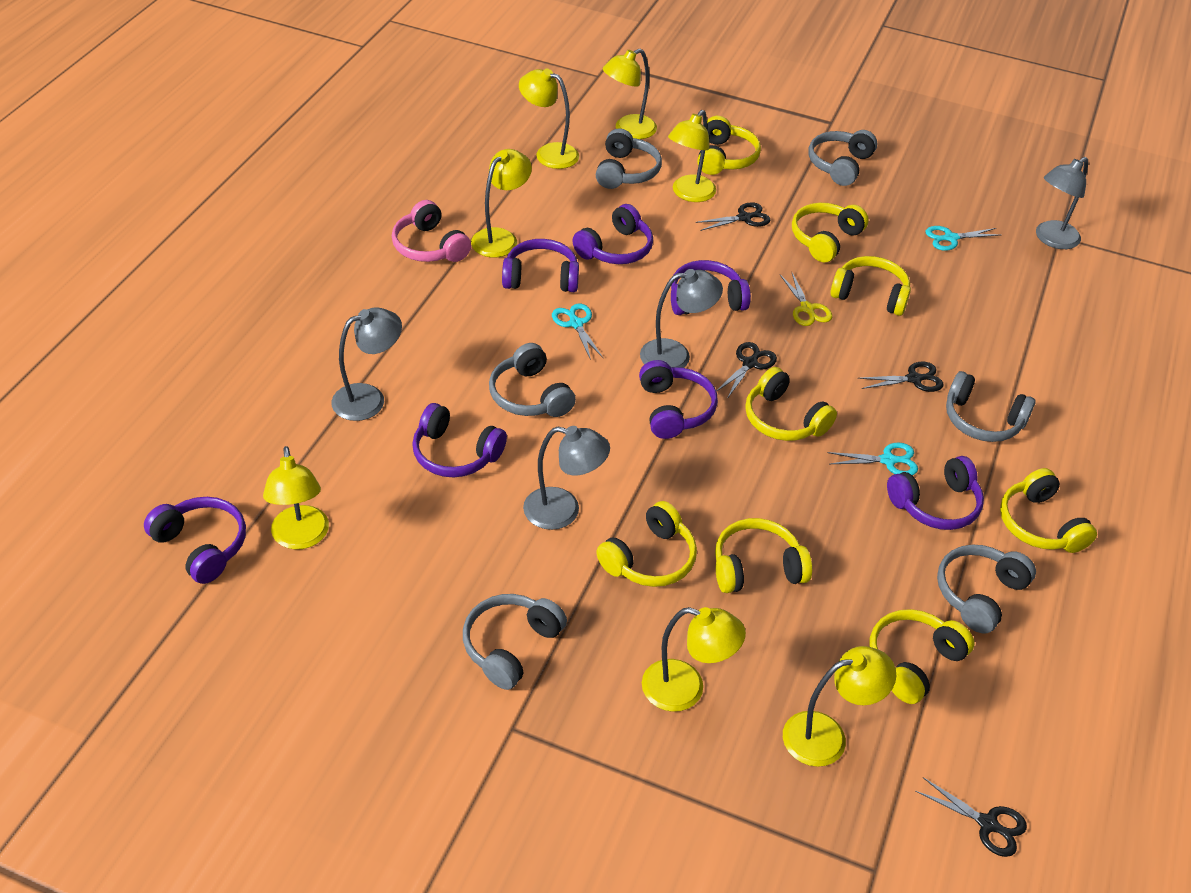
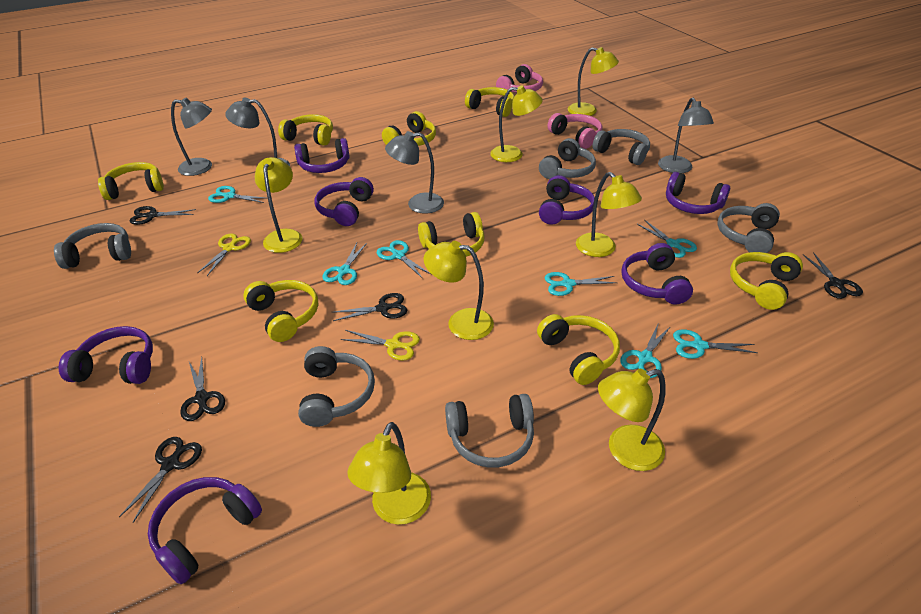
black scissors: 4 -> 5
pink headphones: 1 -> 2
turquoise scissors: 3 -> 7
yellow scissors: 1 -> 2

